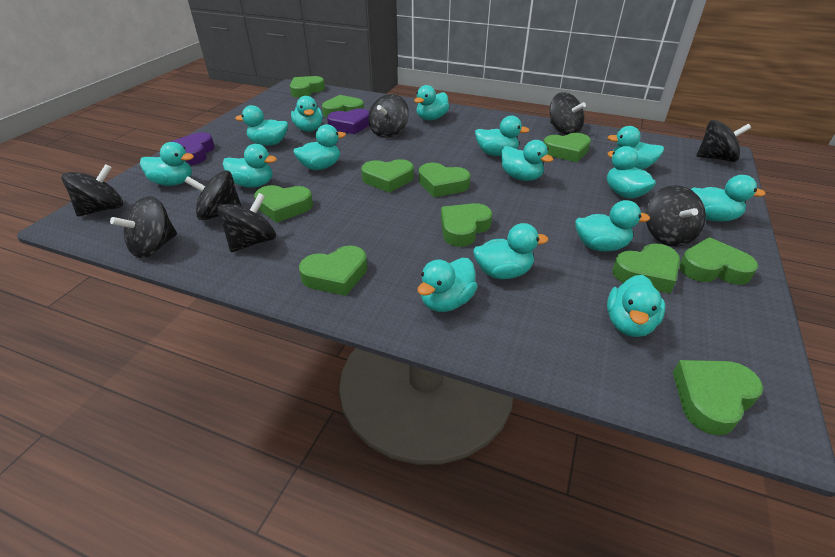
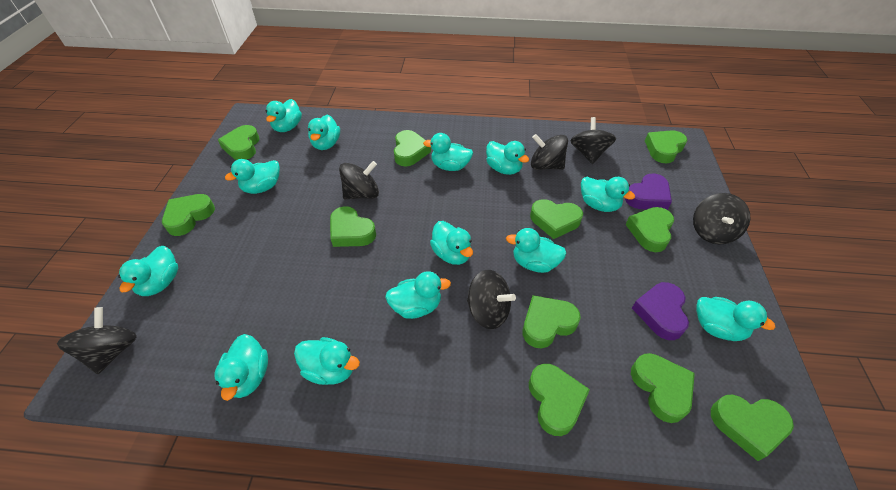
black spinning top: 8 -> 6
turquoise duck: 15 -> 13

